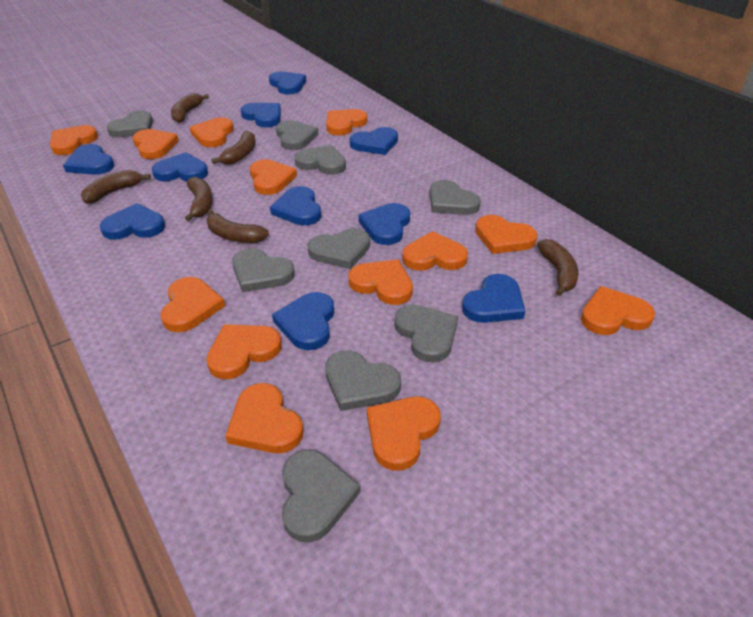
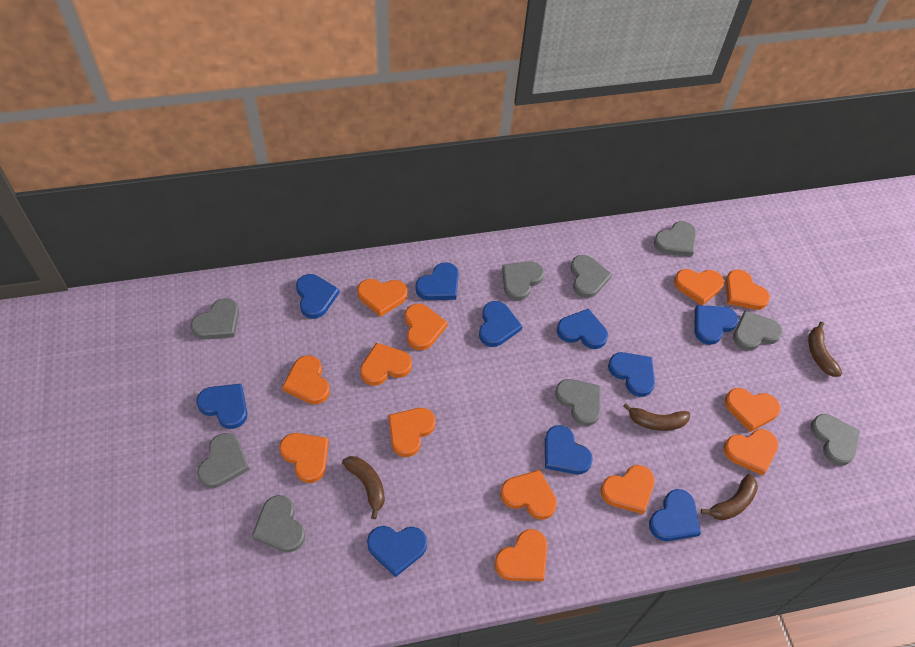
brown banana: 6 -> 4

